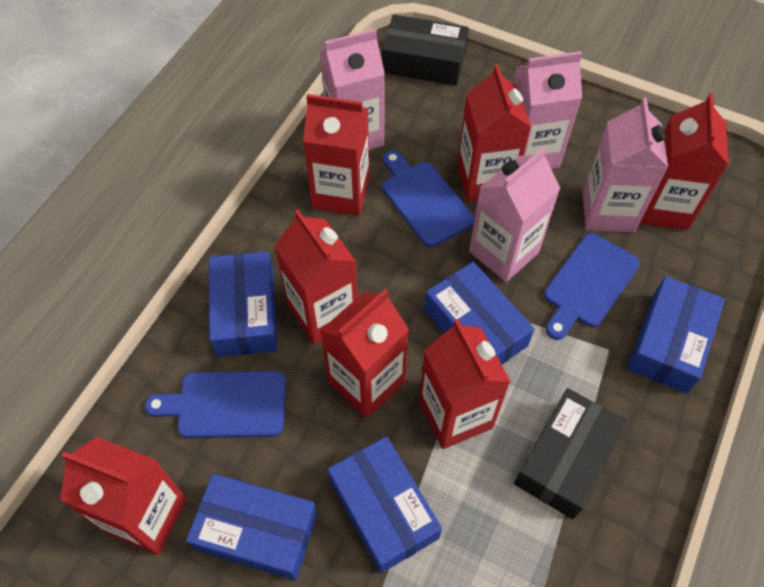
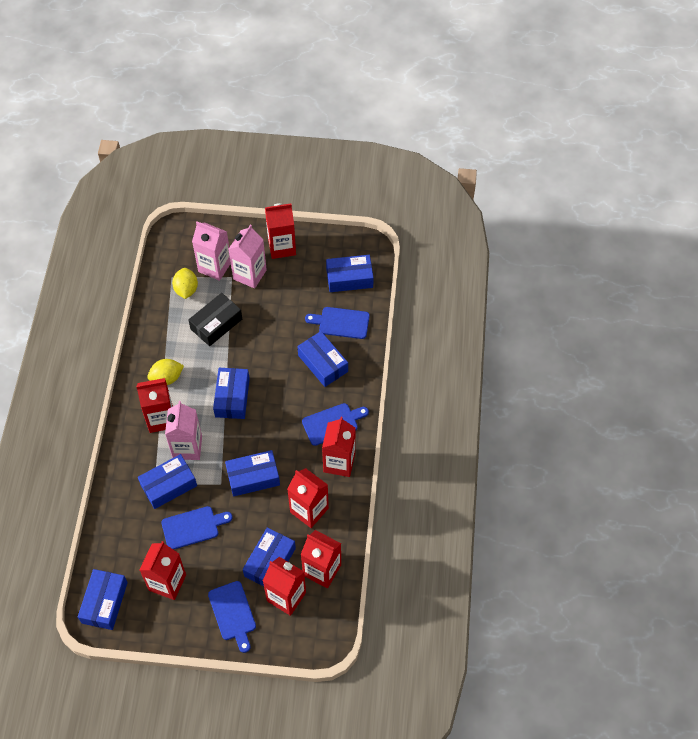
black box: 2 -> 1
blue box: 5 -> 7
blue cutting board: 3 -> 4
pink carton: 4 -> 3
yellow lemon: 0 -> 2

